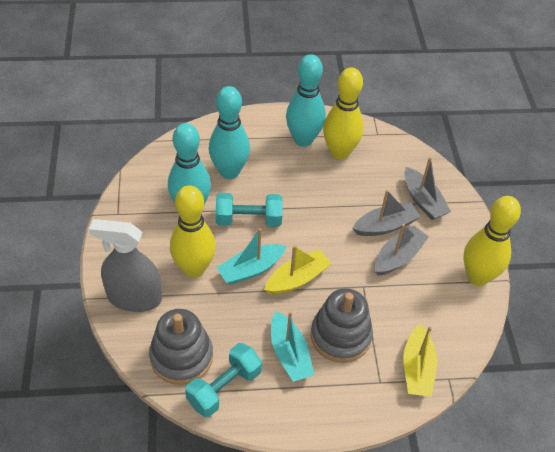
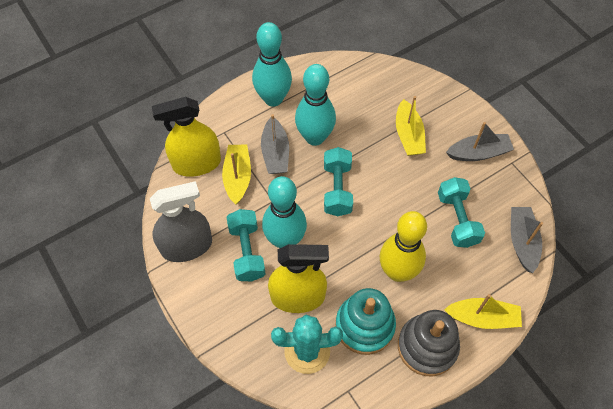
grey stacking toy: 2 -> 1
turquoise boat: 2 -> 0
turquoise cactus: 0 -> 1
turquoise dumbbell: 2 -> 3
turquoise stacking toy: 0 -> 1
yellow boat: 2 -> 3
yellow bowling pin: 3 -> 1
yellow spray bottle: 0 -> 2

